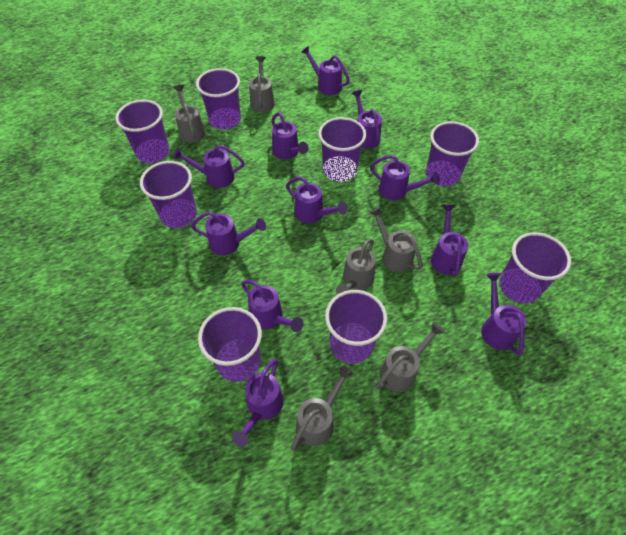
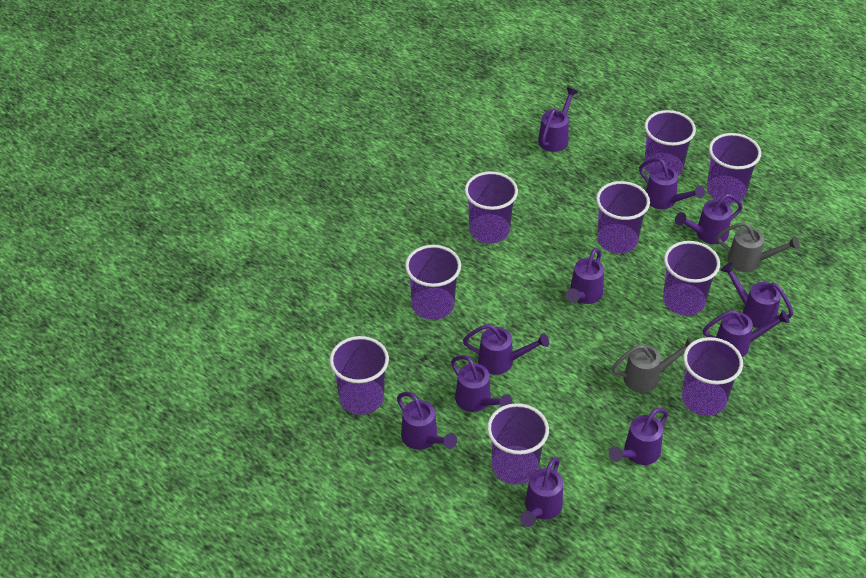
grey watering can: 6 -> 2
purple cup: 8 -> 9

